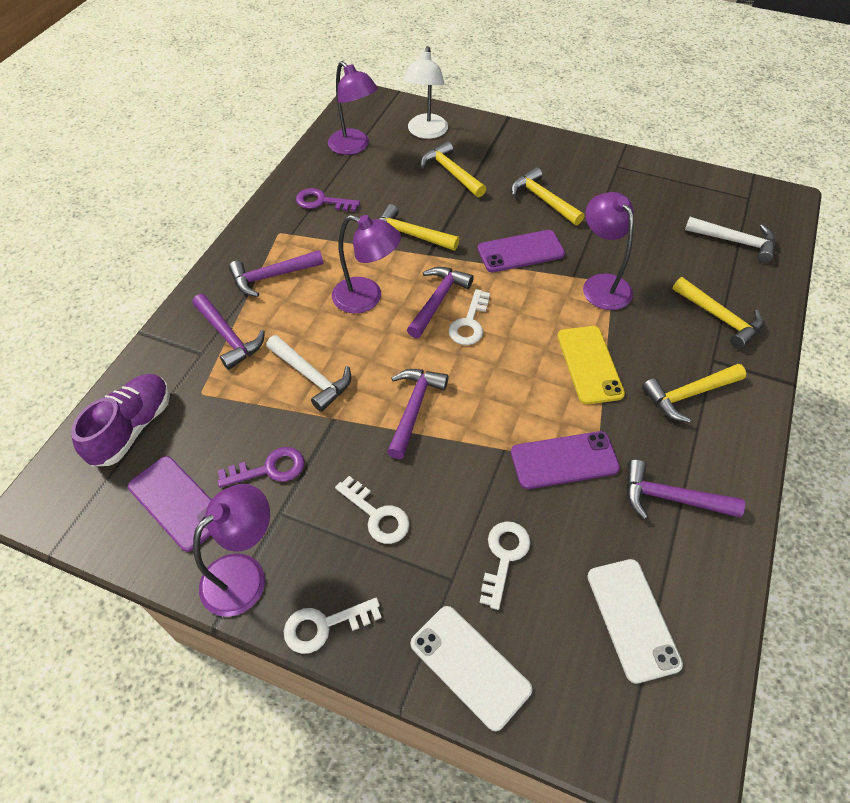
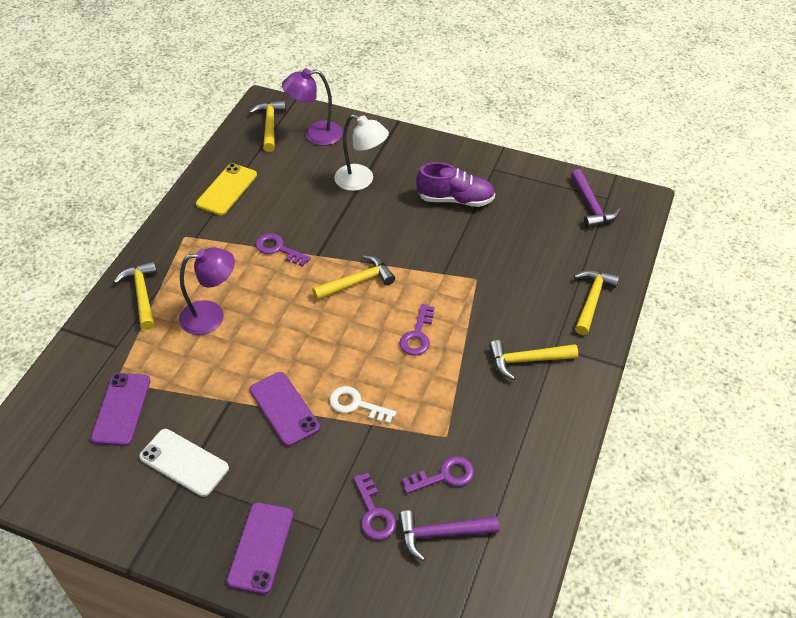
purple hammer: 5 -> 2
purple key: 2 -> 4
purple lamp: 4 -> 2
white hammer: 2 -> 0
white key: 4 -> 1
white phone: 2 -> 1

